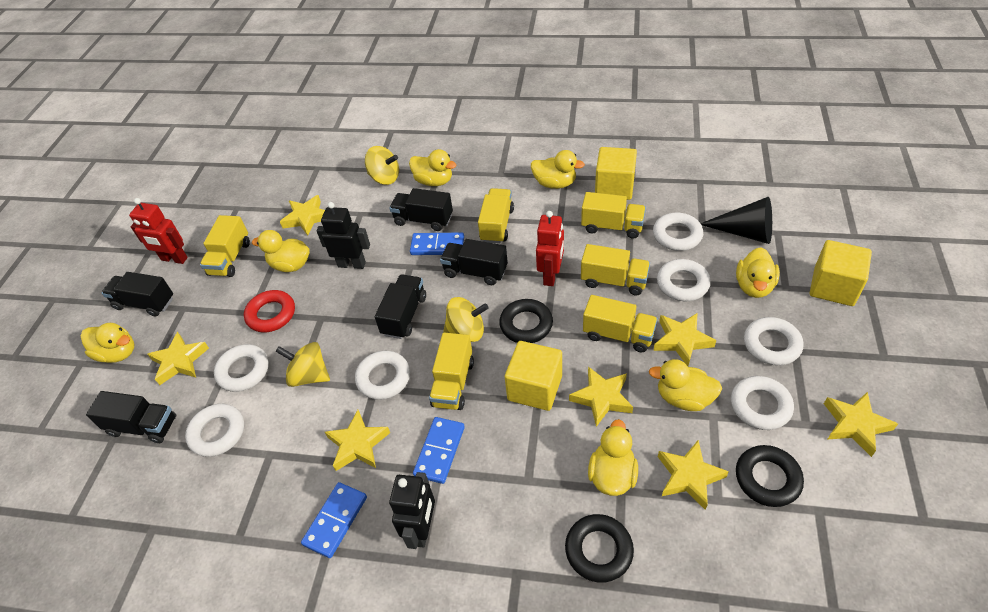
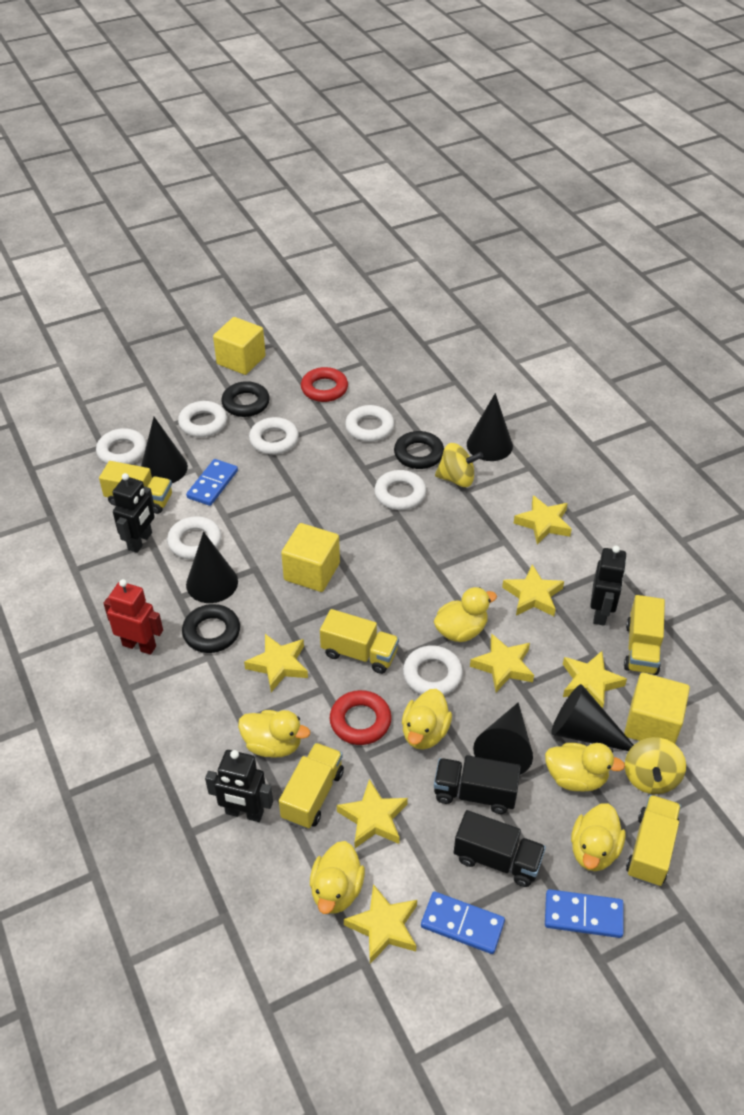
black cone: 1 -> 5
black robot: 2 -> 3
black truck: 5 -> 2
red ring: 1 -> 2
red robot: 2 -> 1
yellow duck: 7 -> 6
yellow spinning top: 3 -> 2
yellow truck: 6 -> 5

